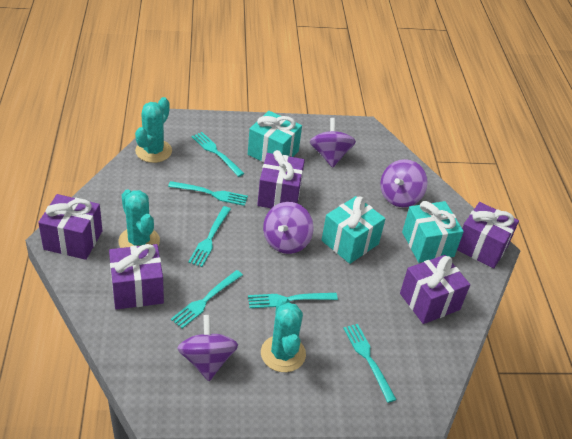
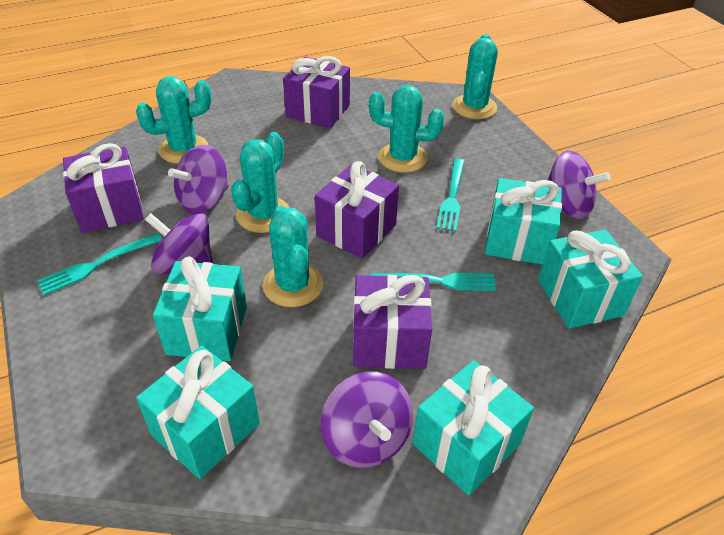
purple gift: 5 -> 4
turquoise cactus: 3 -> 5
turquoise fork: 6 -> 3
turquoise gift: 3 -> 5

